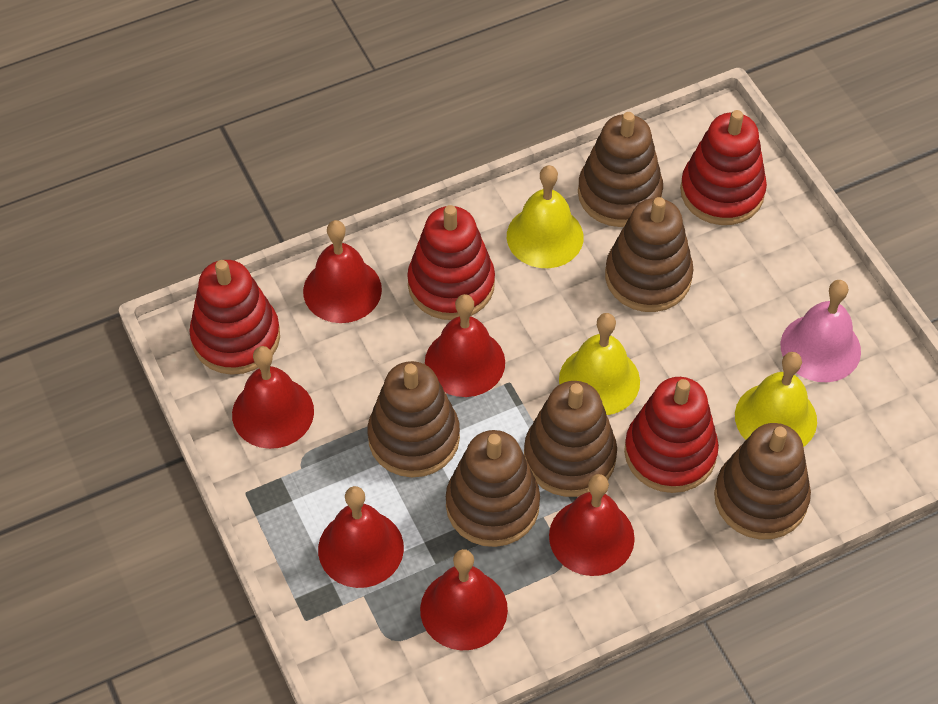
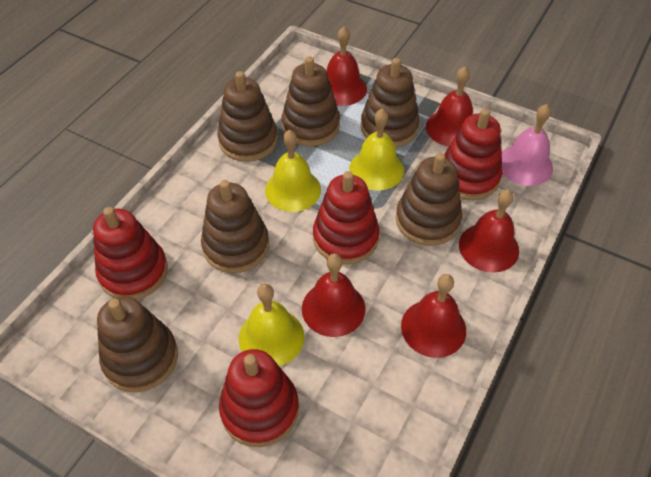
red bell: 6 -> 5

